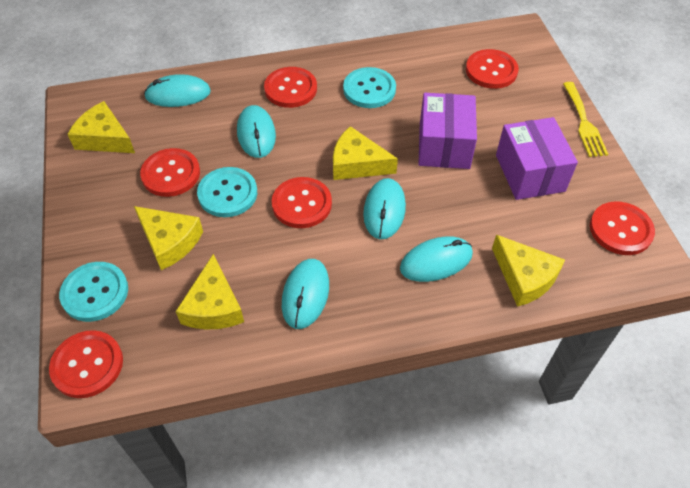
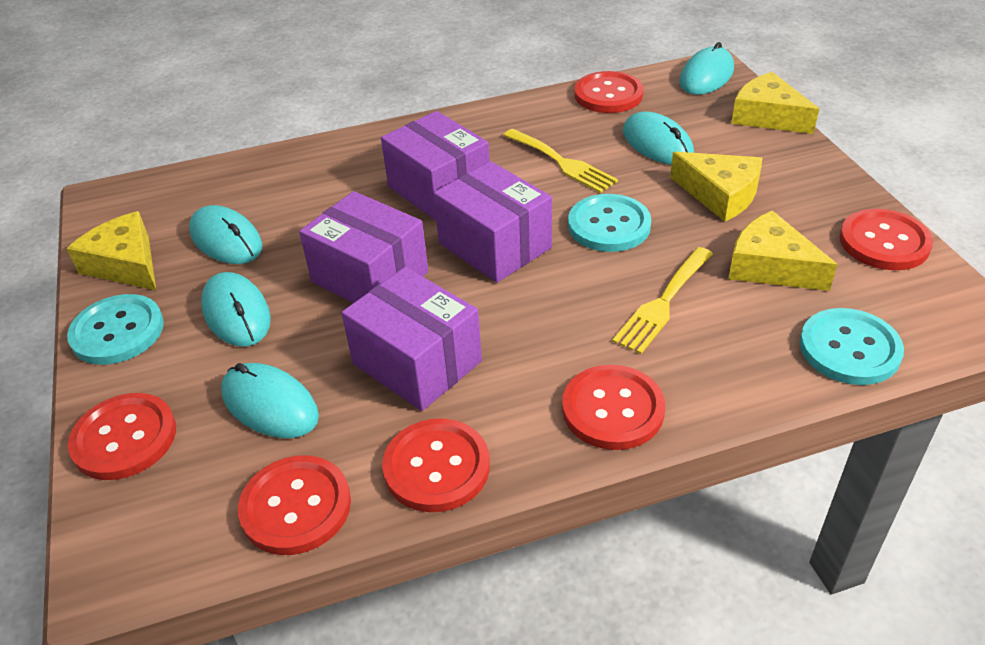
purple box: 2 -> 4
yellow cheese: 5 -> 4
yellow fork: 1 -> 2

